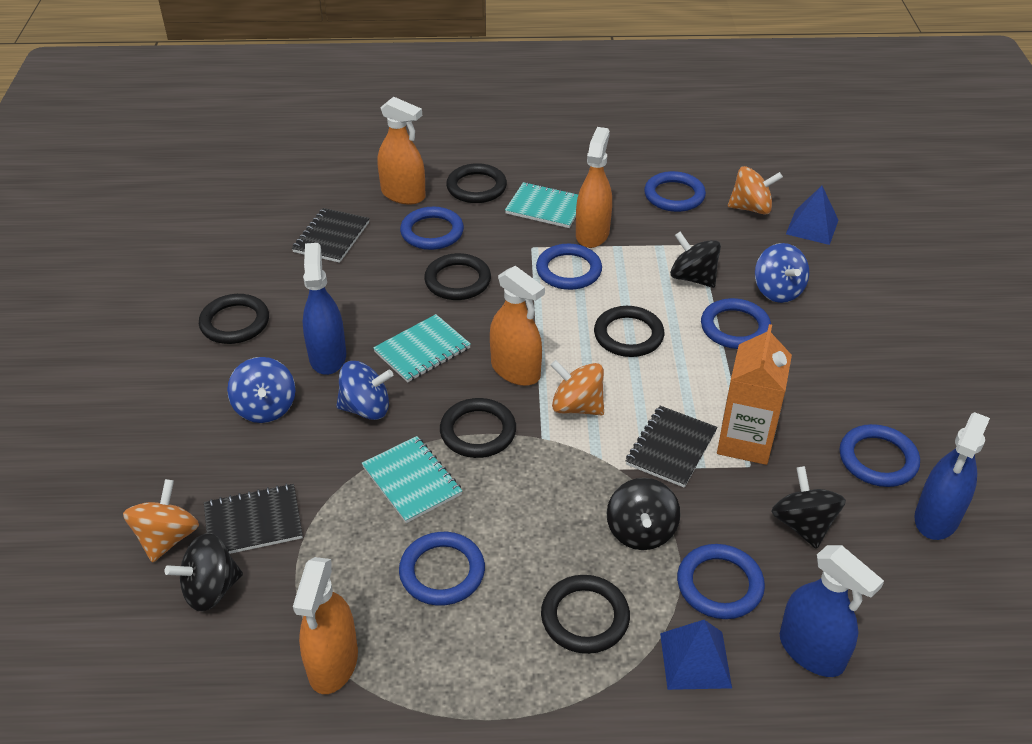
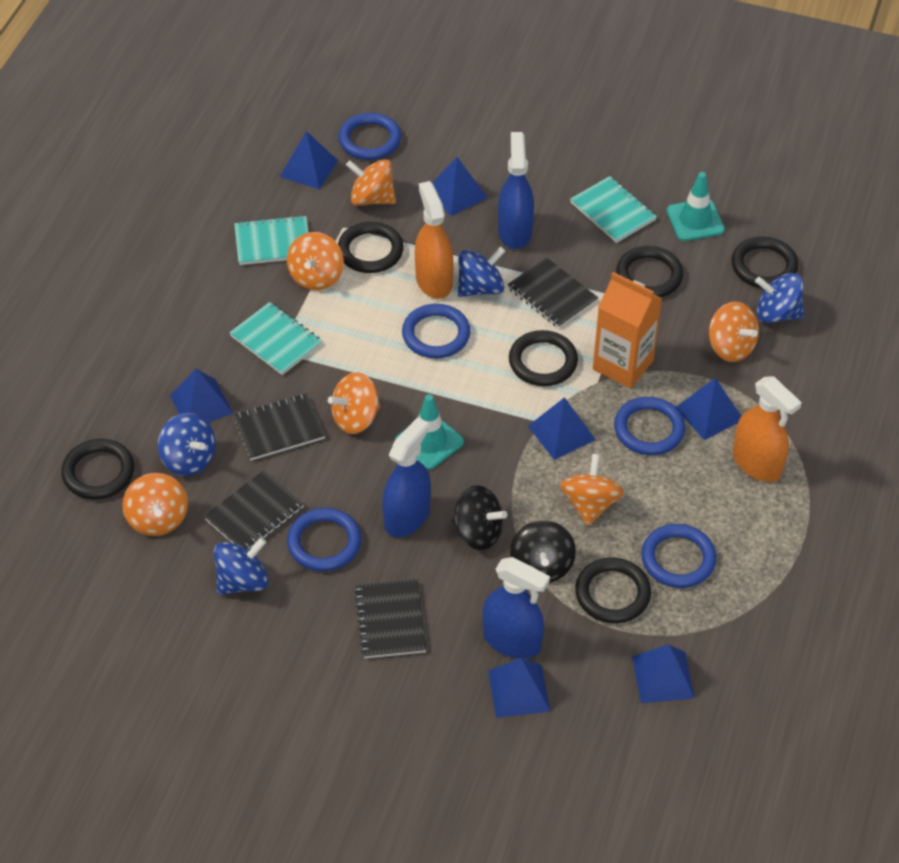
black notebook: 3 -> 4
black spinning top: 4 -> 2
blue pyramid: 2 -> 7
blue ring: 7 -> 5
blue spinning top: 3 -> 4
orange spinning top: 3 -> 6
orange spray bottle: 4 -> 2
turquoise traffic cone: 0 -> 2

